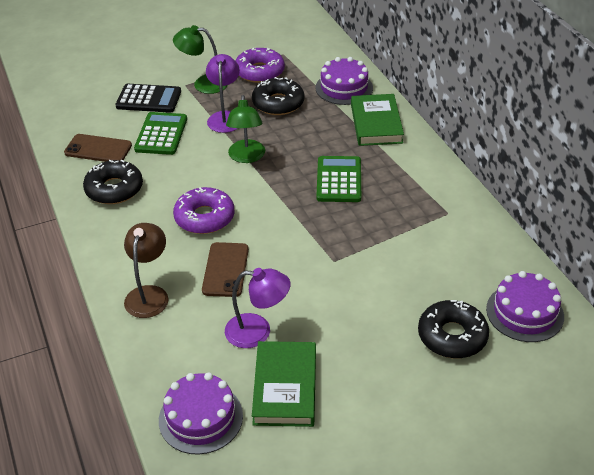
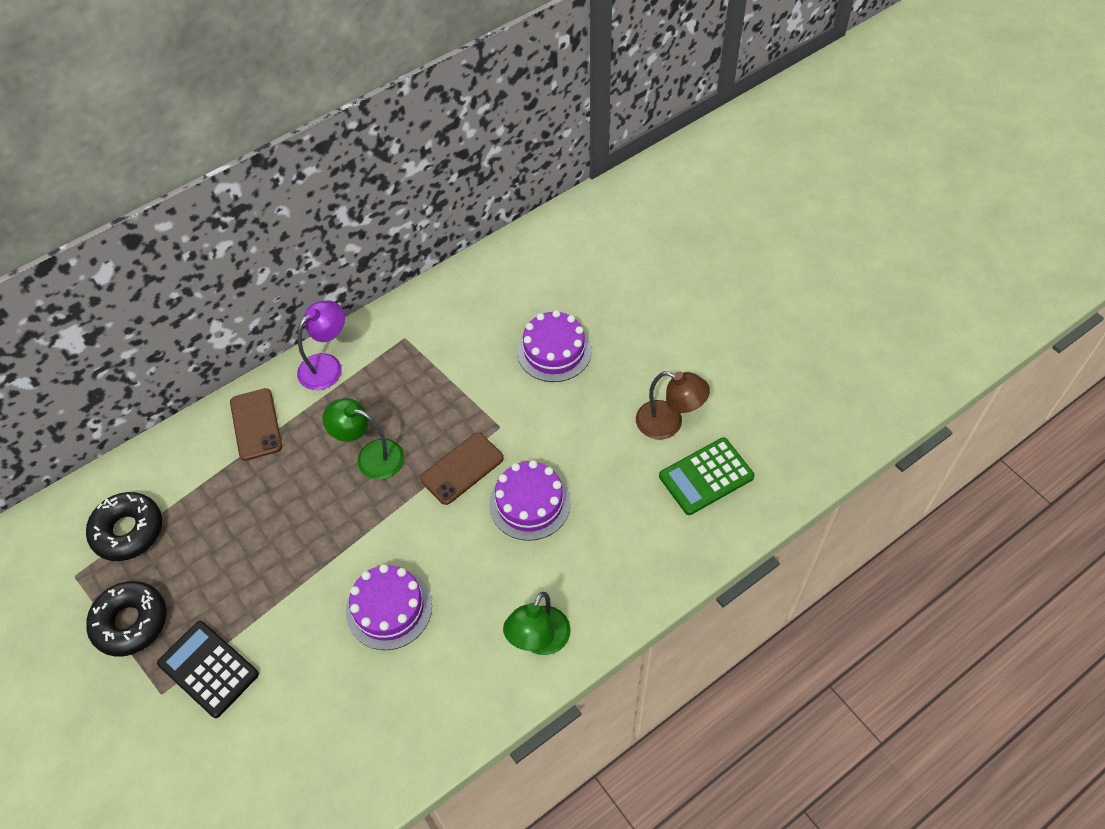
black donut: 3 -> 2
green book: 2 -> 0
green calculator: 2 -> 1
purple donut: 2 -> 0
purple lamp: 2 -> 1

